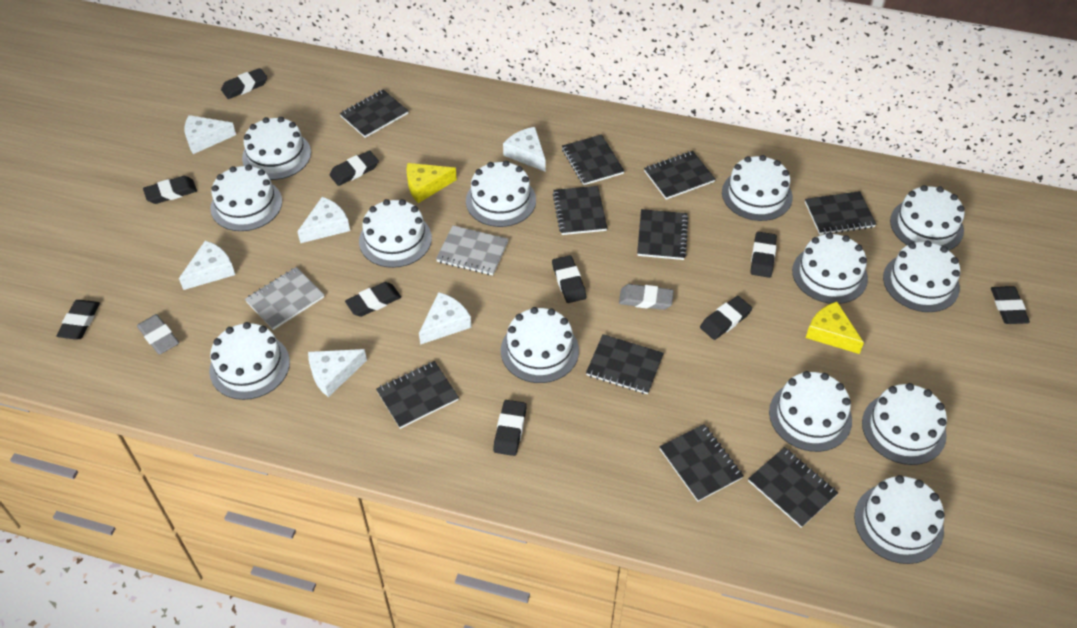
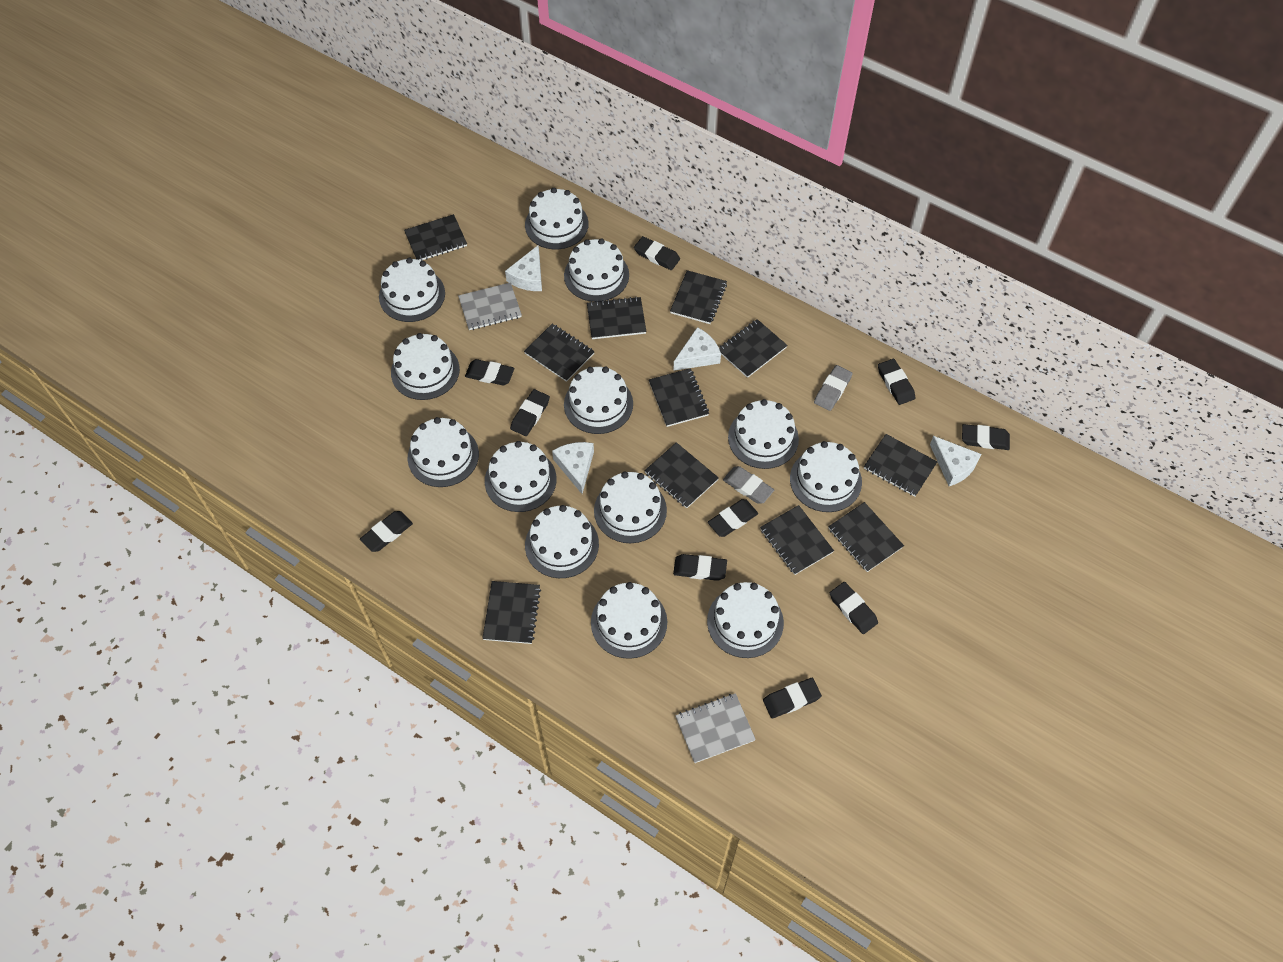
black notebook: 10 -> 11
white cheese: 6 -> 4
yellow cheese: 2 -> 0

